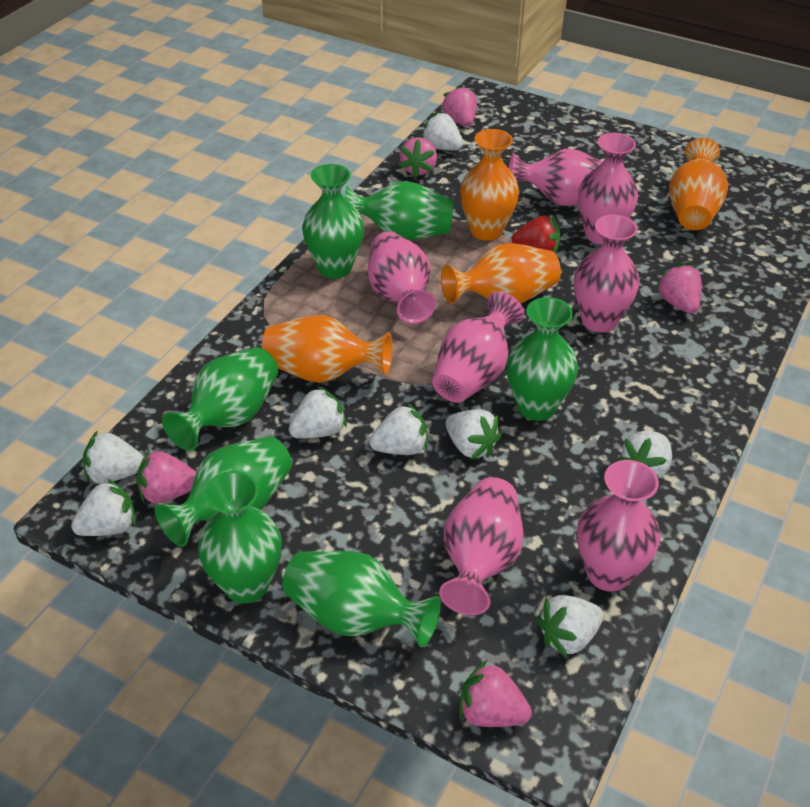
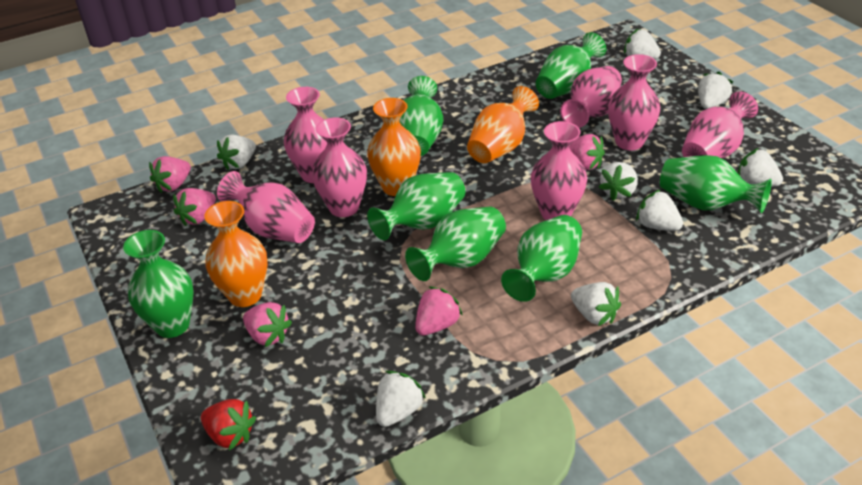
orange vase: 4 -> 3

